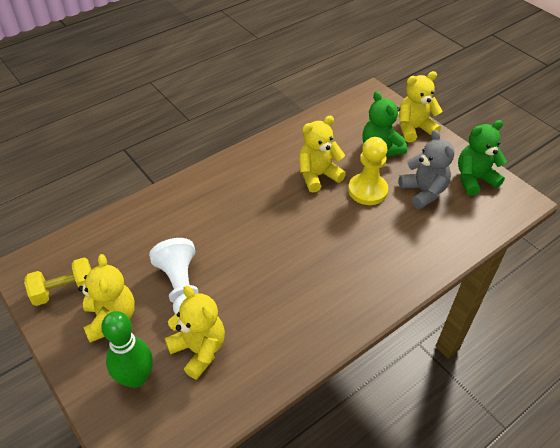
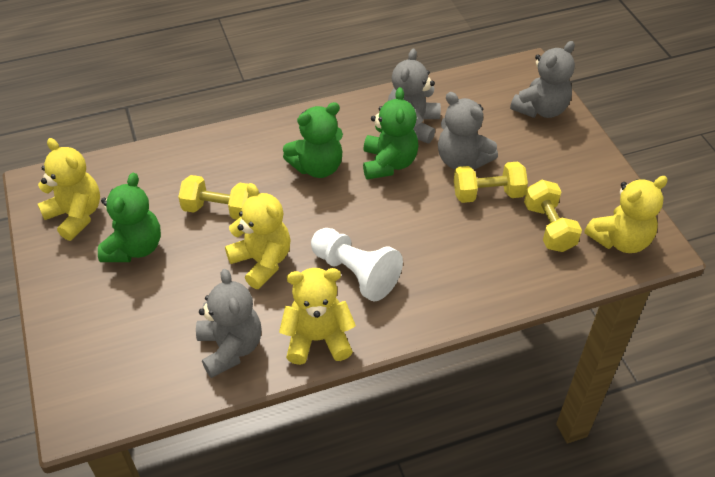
green bowling pin: 1 -> 0
green teddy bear: 2 -> 3
grey teddy bear: 1 -> 4
yellow dumbbell: 1 -> 3
yellow pawn: 1 -> 0

